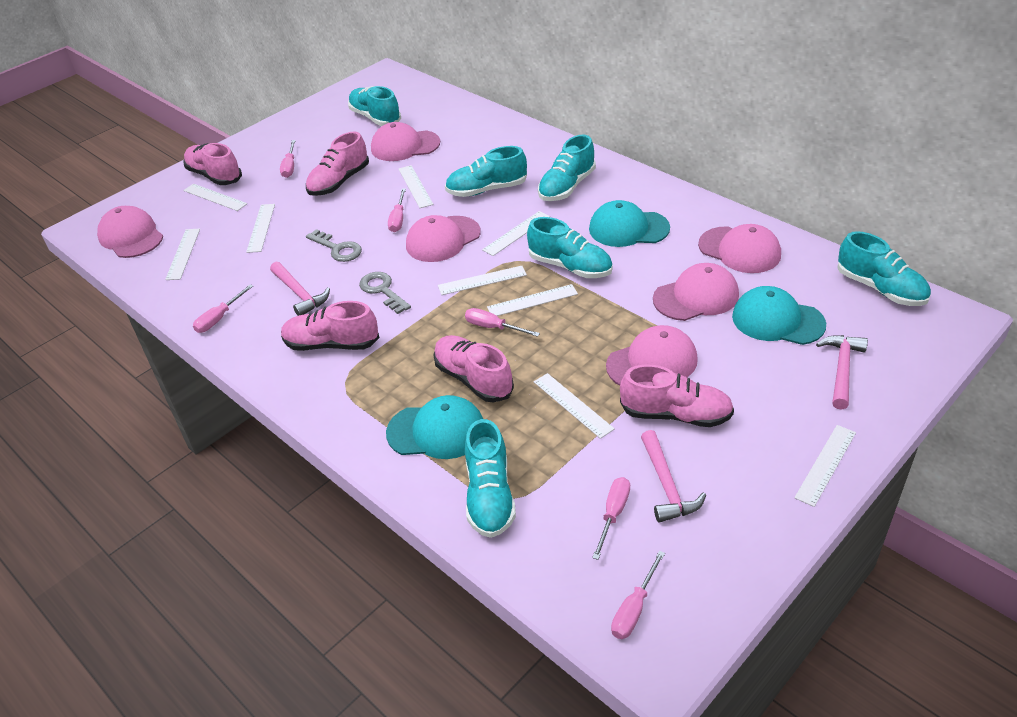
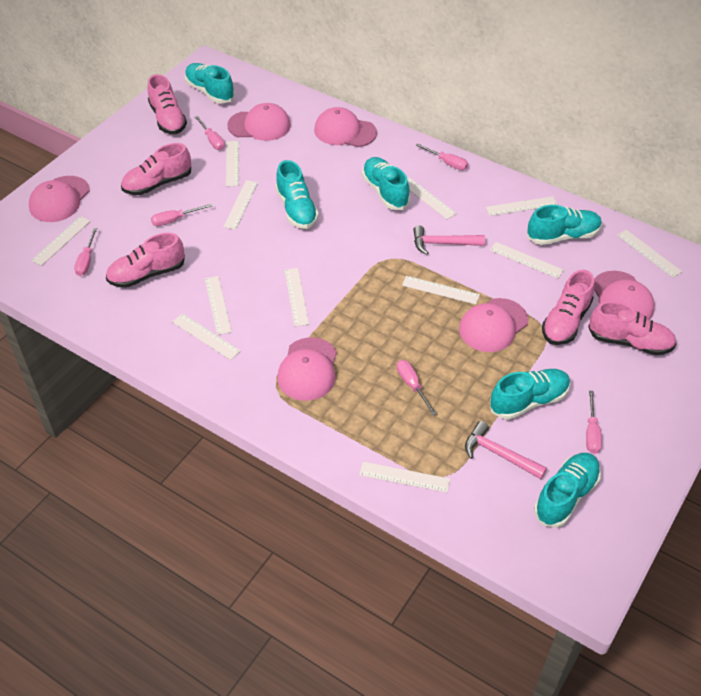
grey key: 2 -> 0
pink hammer: 3 -> 2
turquoise cap: 3 -> 0
white ruler: 9 -> 12

